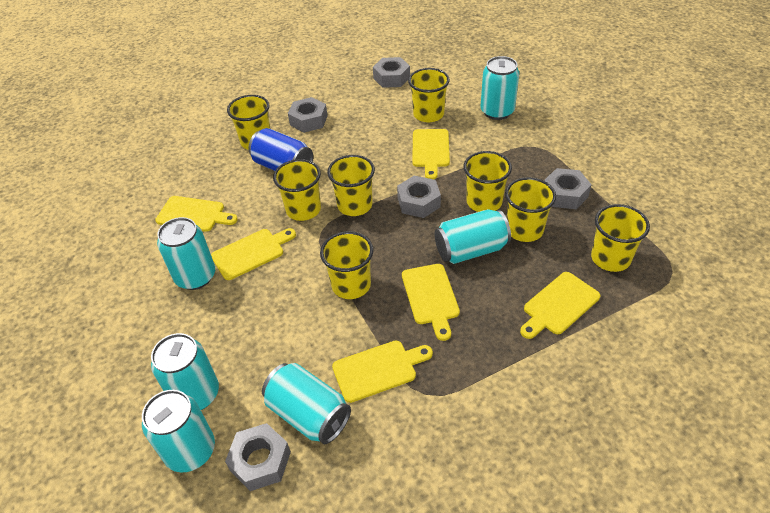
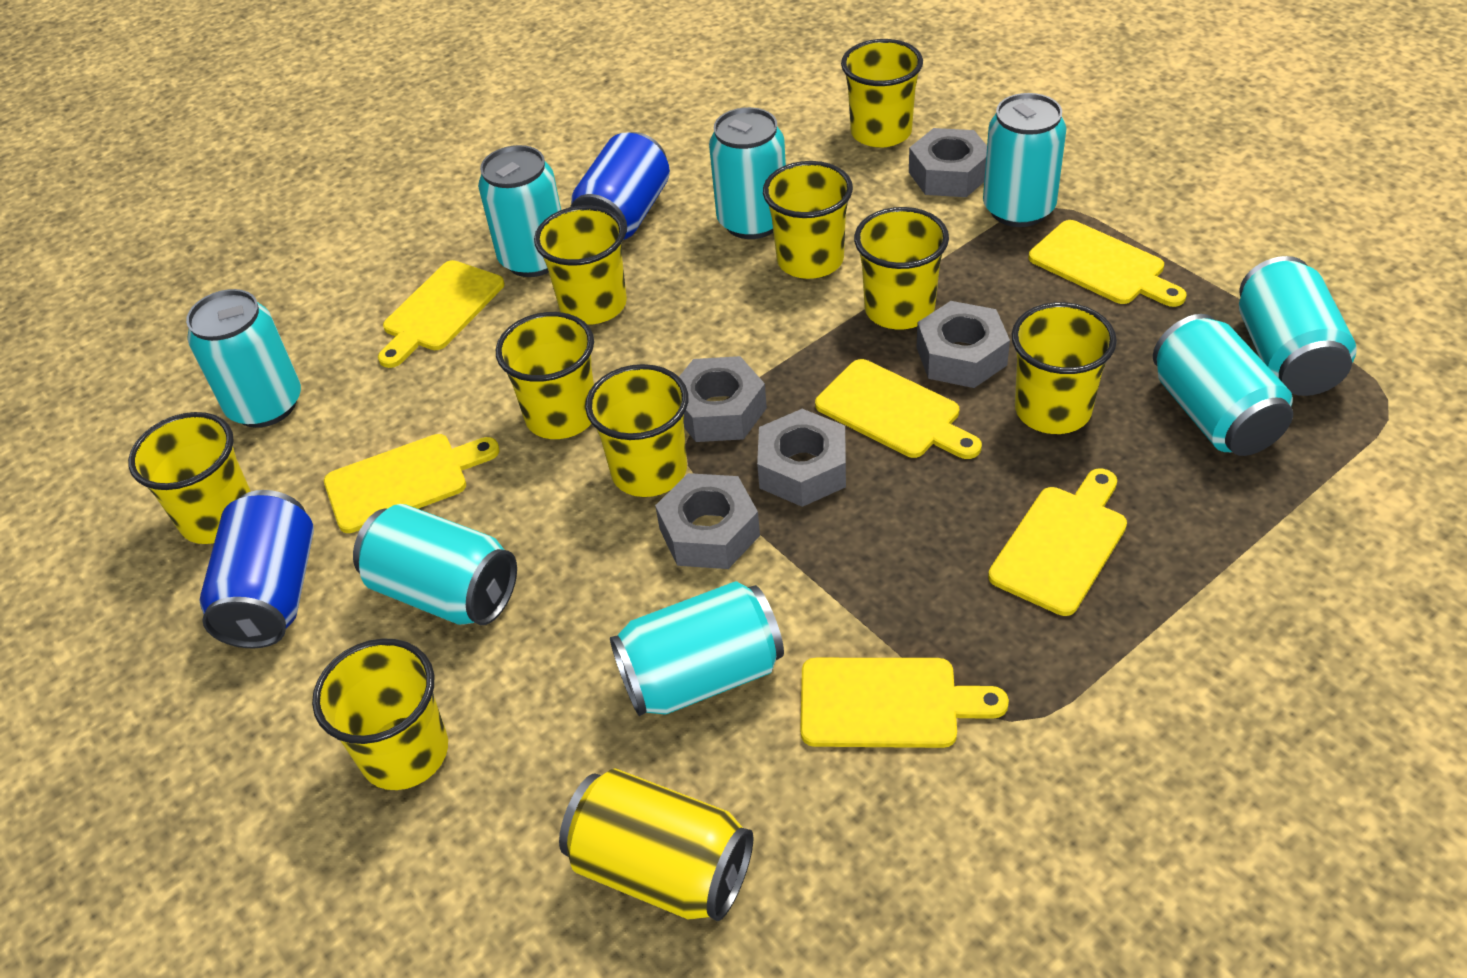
blue can: 1 -> 2
turquoise can: 6 -> 8
yellow can: 0 -> 1
yellow cup: 8 -> 9

